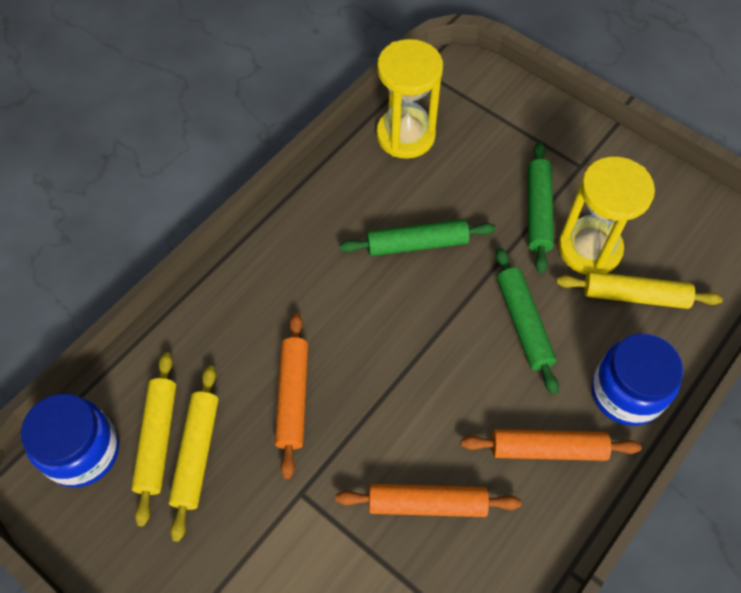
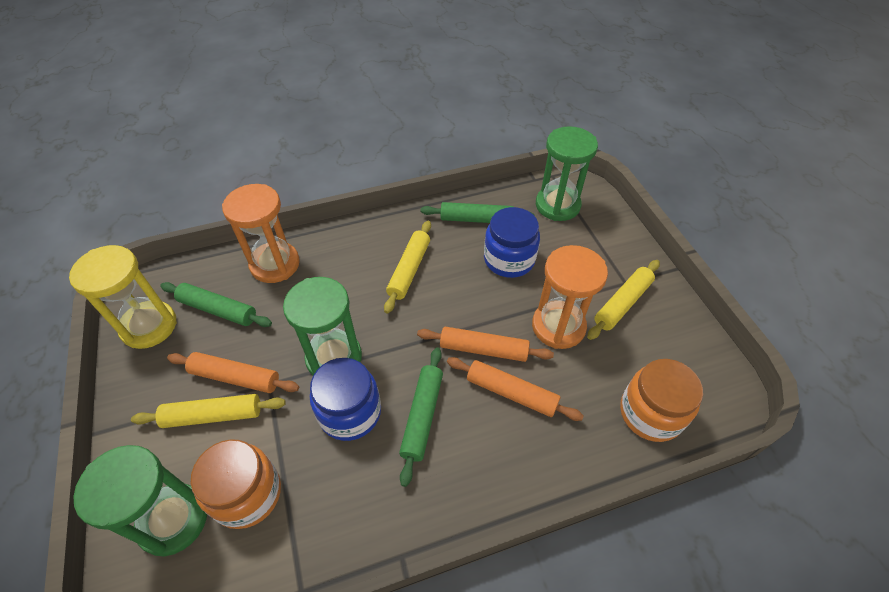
green hourglass: 0 -> 3
orange hourglass: 0 -> 2
orange jar: 0 -> 2
yellow hourglass: 2 -> 1

